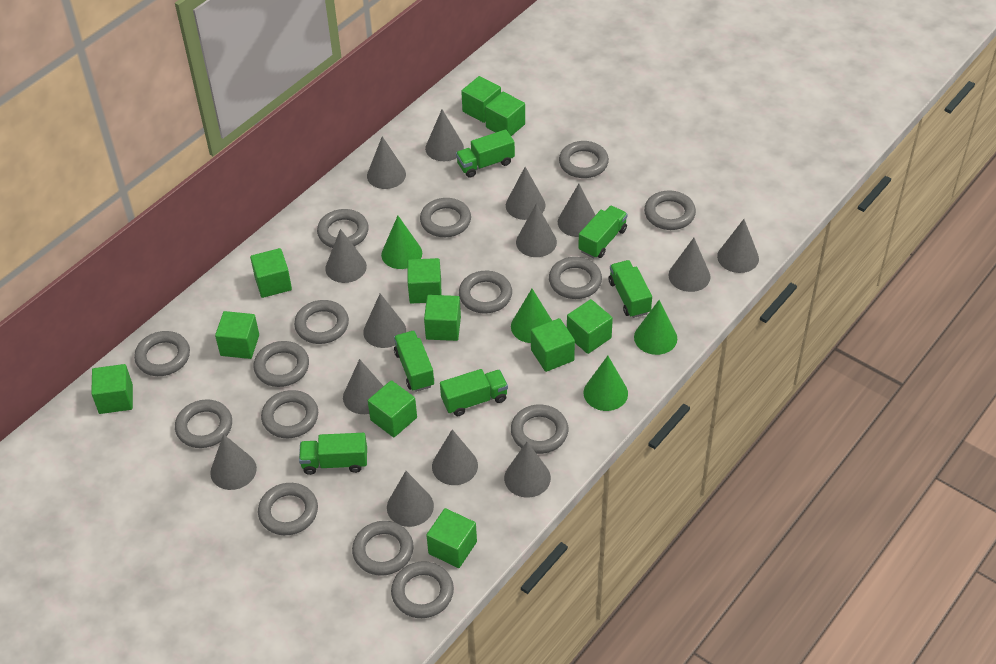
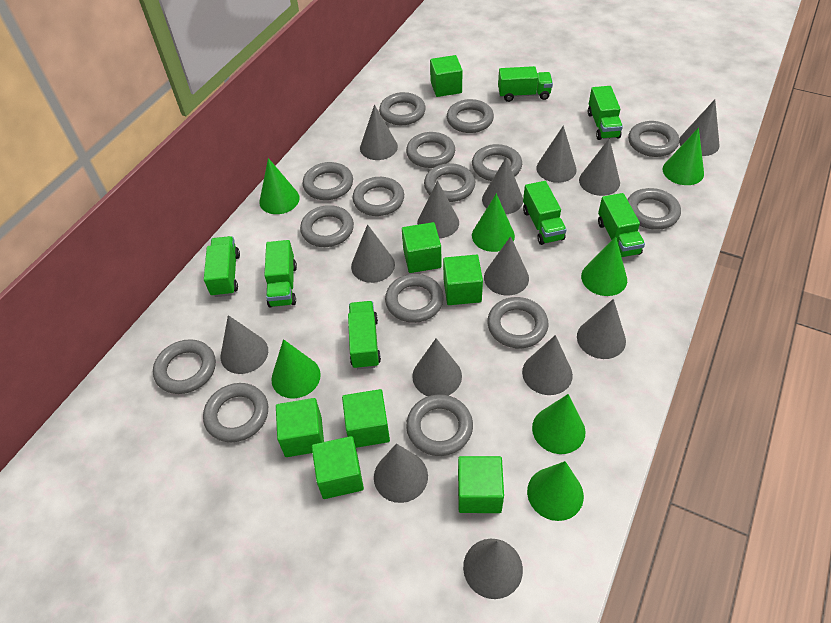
green cone: 4 -> 7
green cube: 11 -> 7
green truck: 6 -> 7

